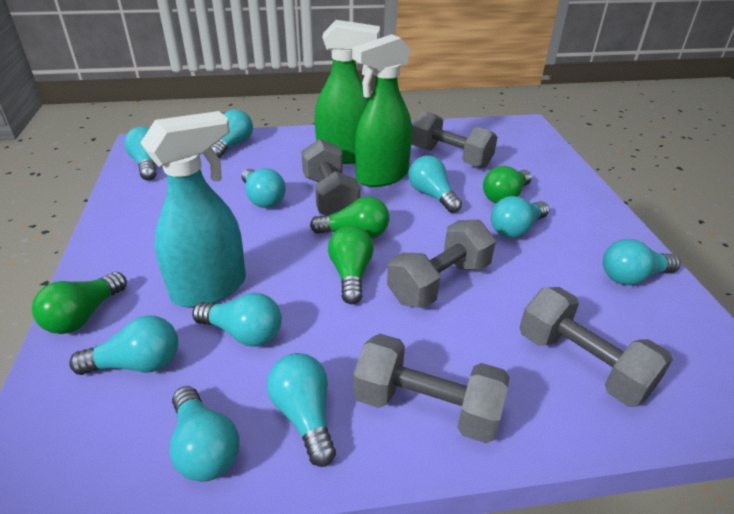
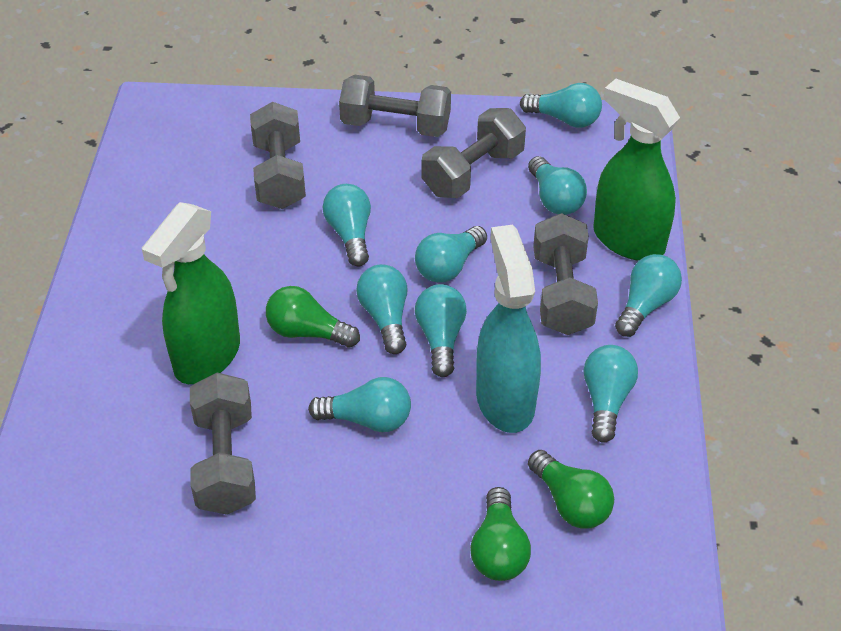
green light bulb: 4 -> 3
turquoise light bulb: 10 -> 9

